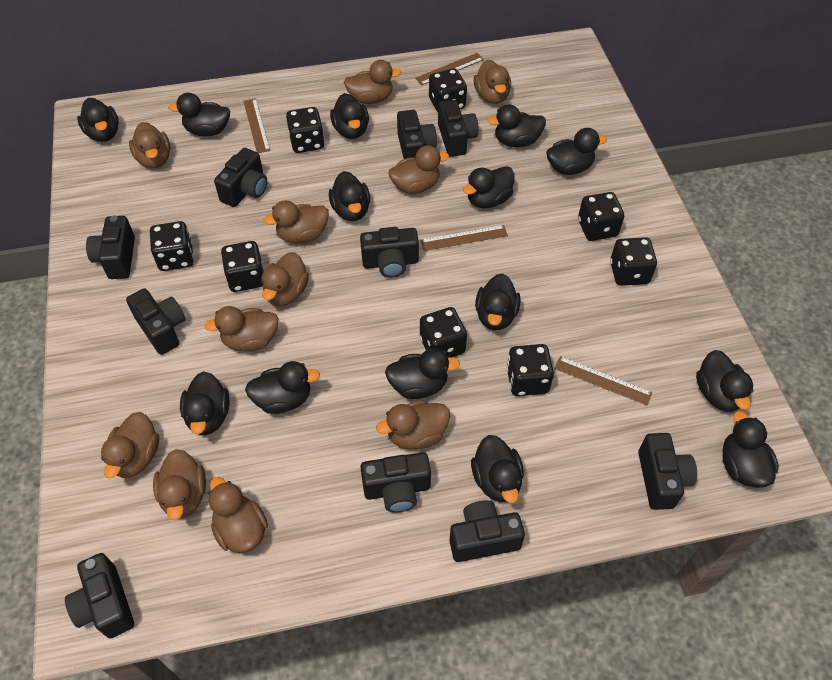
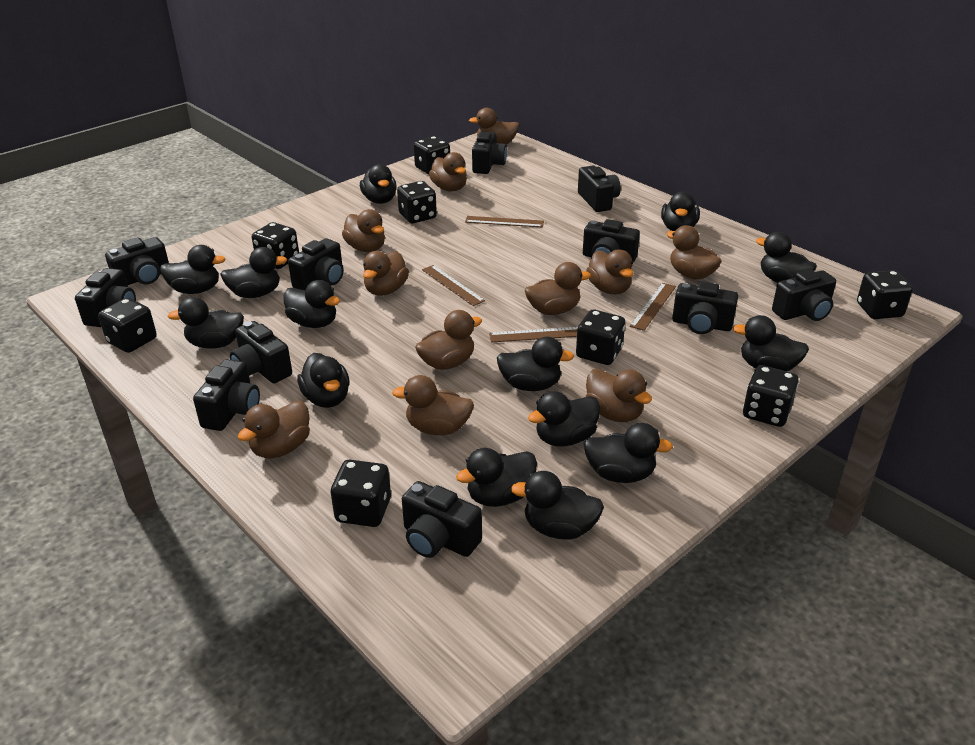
black camera: 10 -> 11

